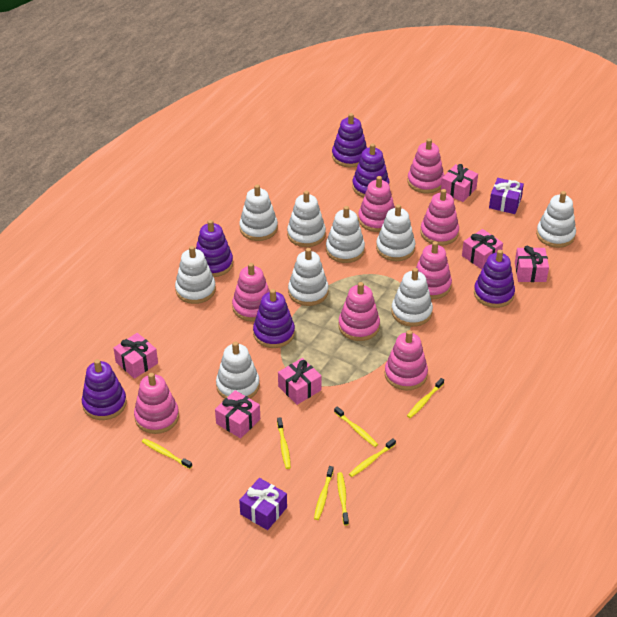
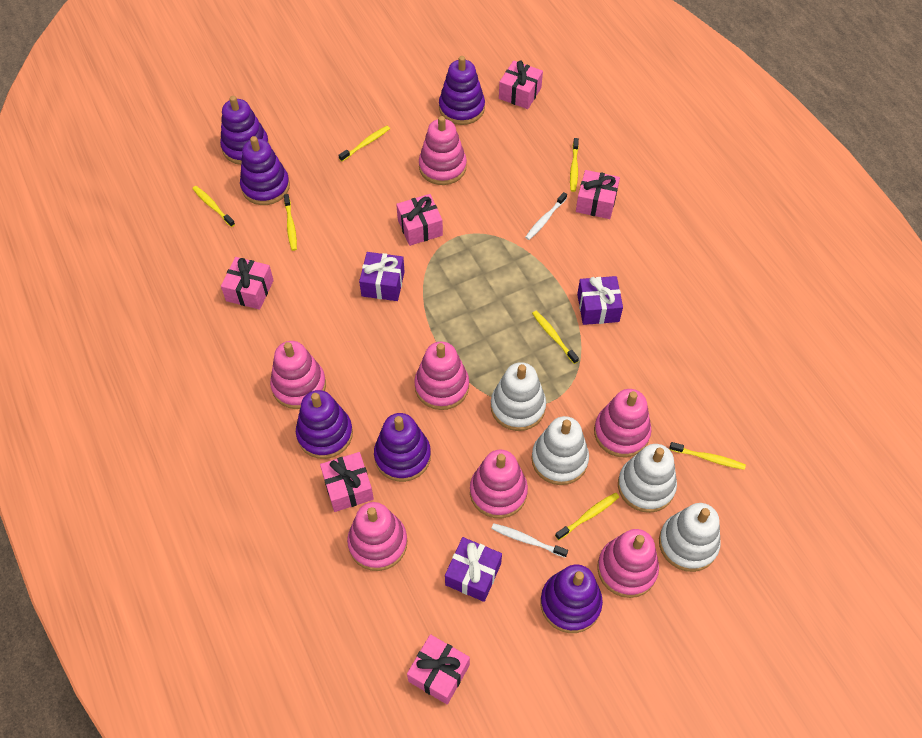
pink stacking toy: 8 -> 7
purple gift: 2 -> 3
white stacking toy: 9 -> 4
white toothbrush: 0 -> 2

